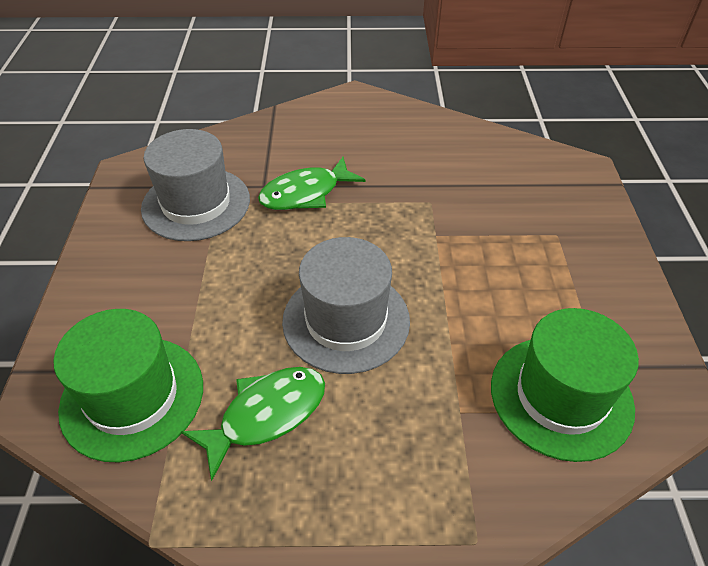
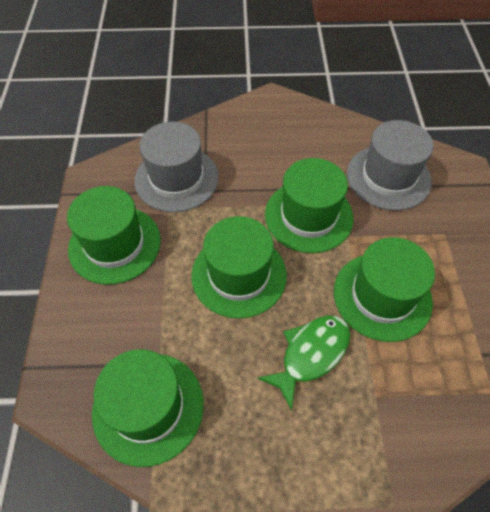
green fish: 2 -> 1
green hat: 2 -> 5

